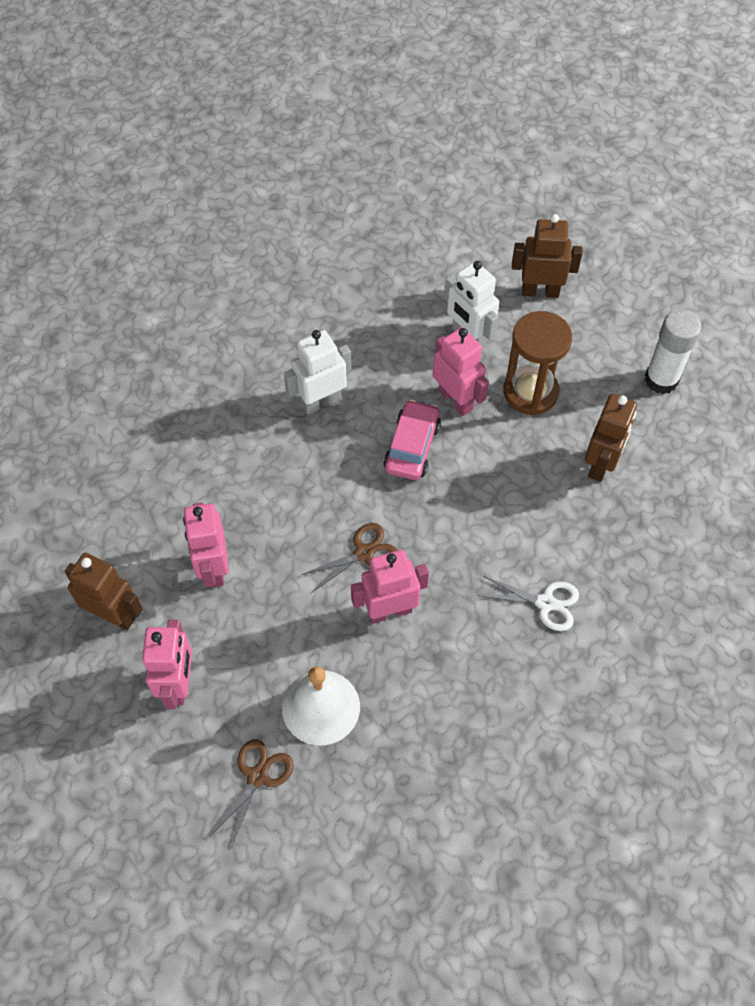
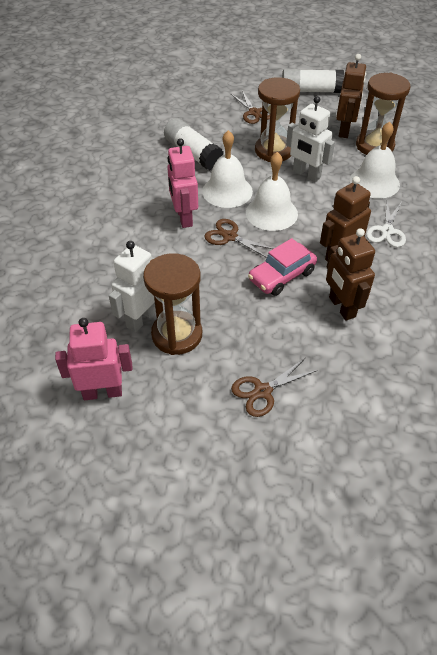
brown hourglass: 1 -> 3
brown scissors: 2 -> 3
pink robot: 4 -> 2
white bell: 1 -> 3
white glue stick: 1 -> 2

